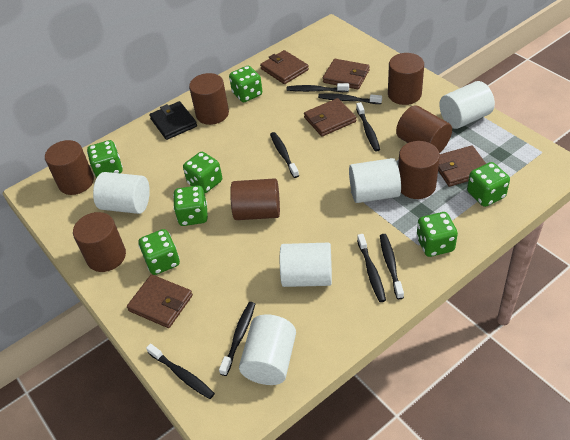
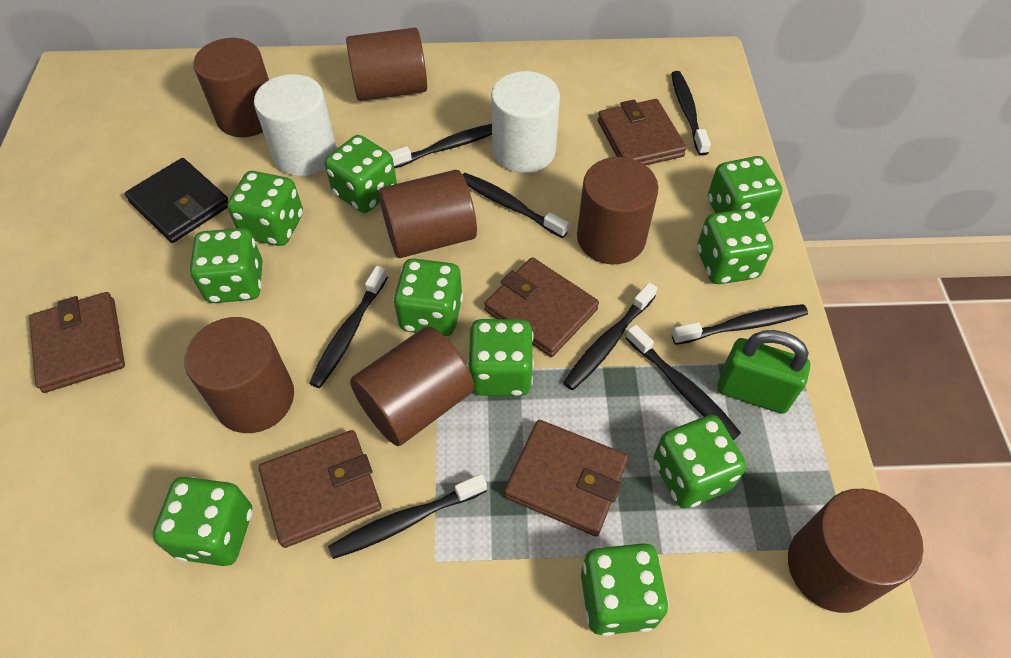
green dice: 7 -> 10
green padlock: 0 -> 1
white cylinder: 5 -> 2

